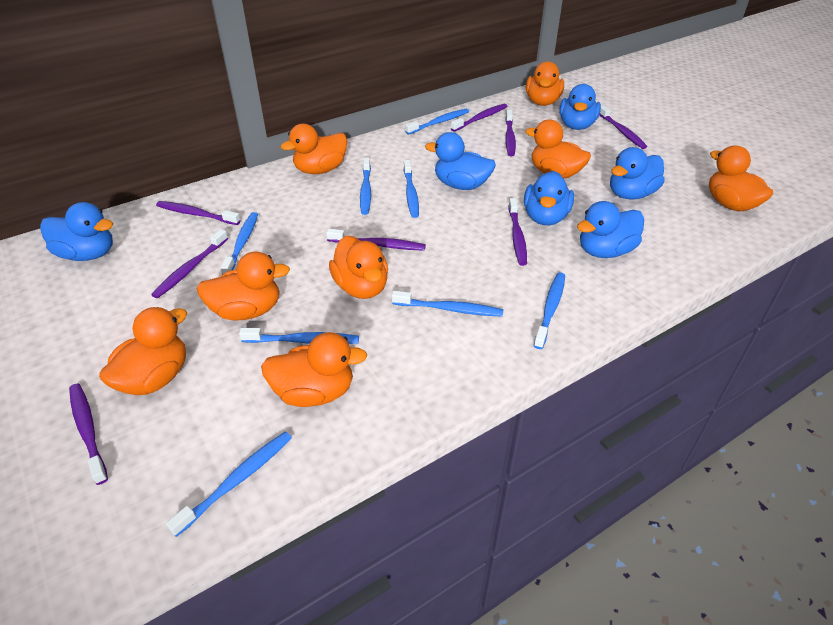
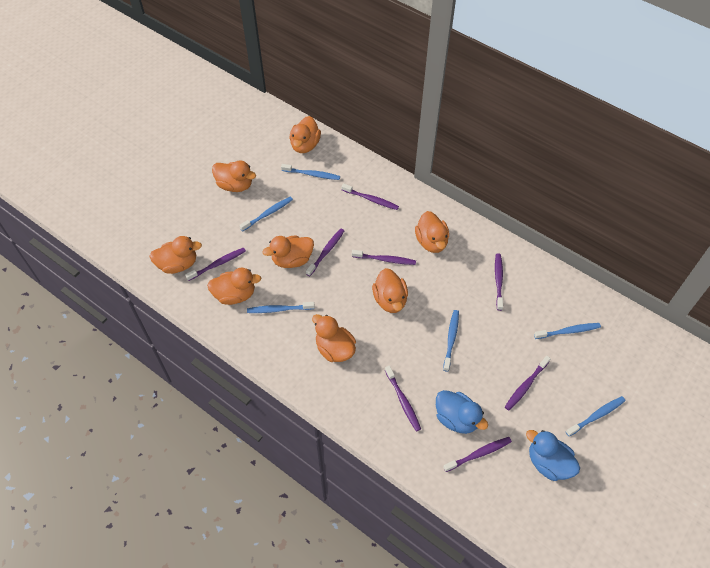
blue duck: 6 -> 2
blue toothbrush: 8 -> 6

